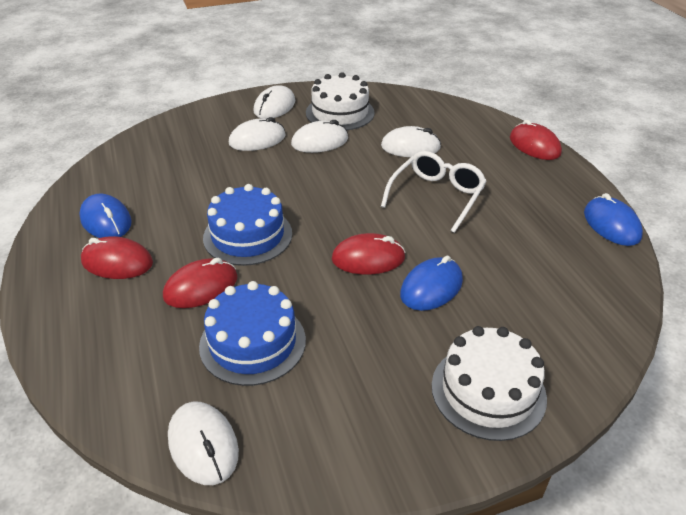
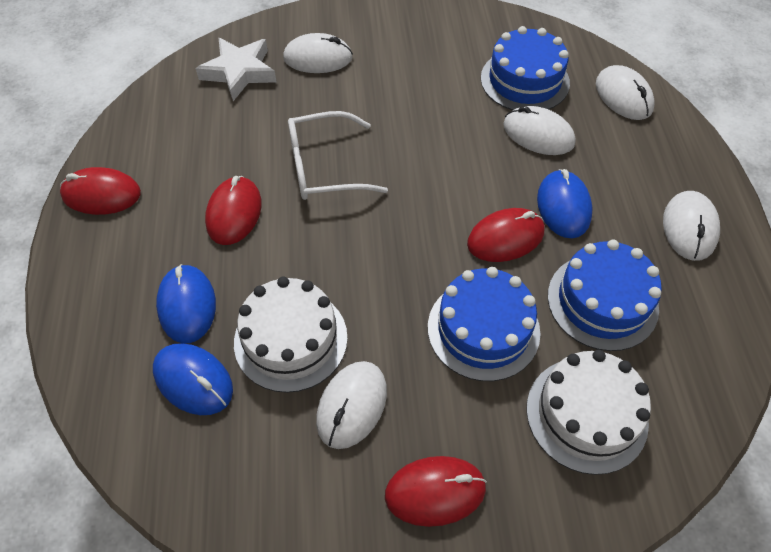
blue cake: 2 -> 3
white star: 0 -> 1

